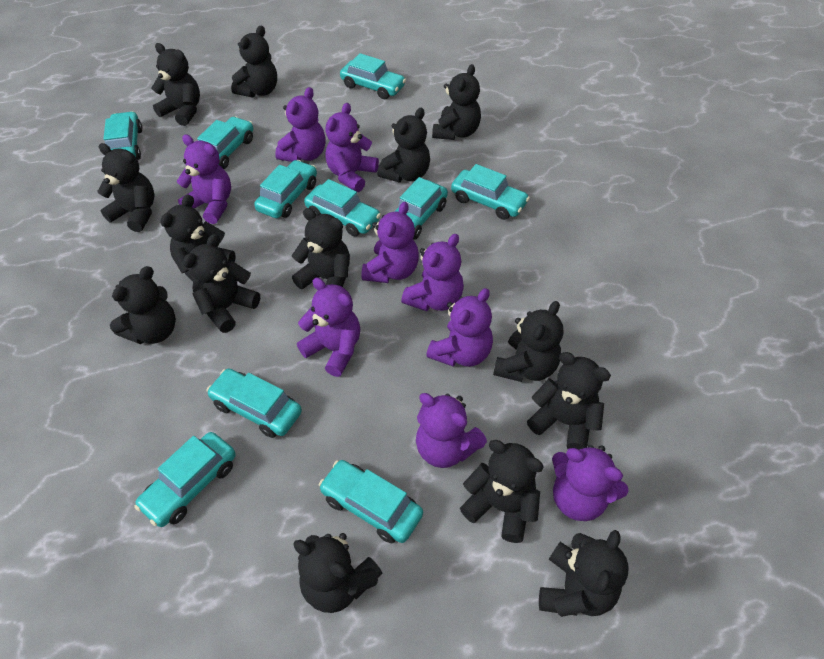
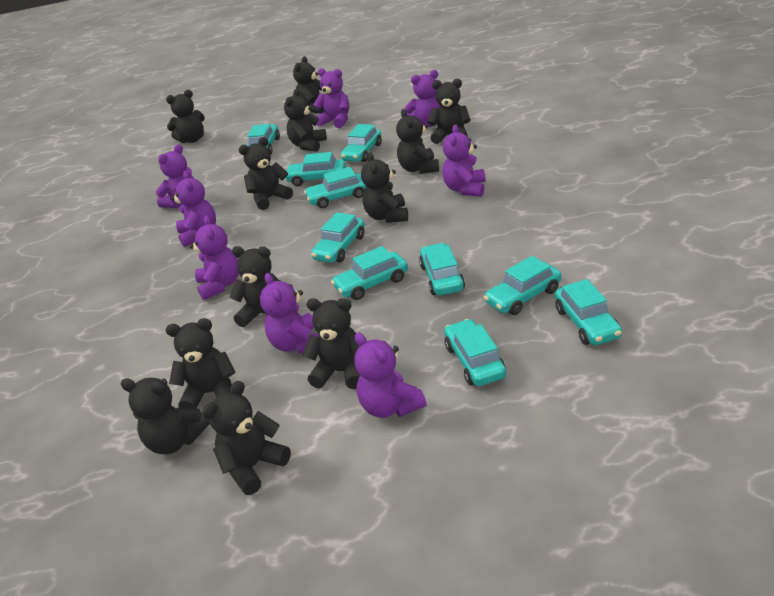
black teddy bear: 14 -> 12
purple teddy bear: 9 -> 8

